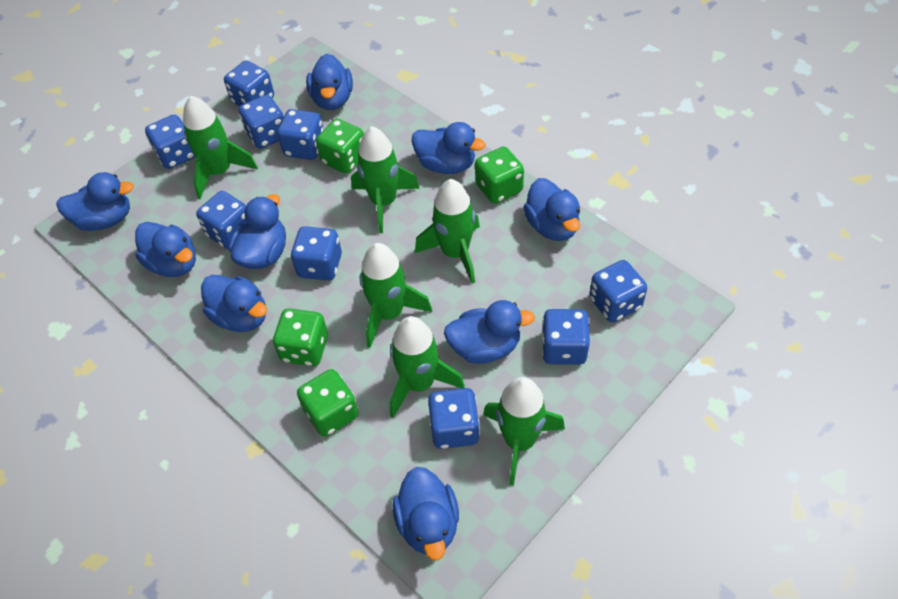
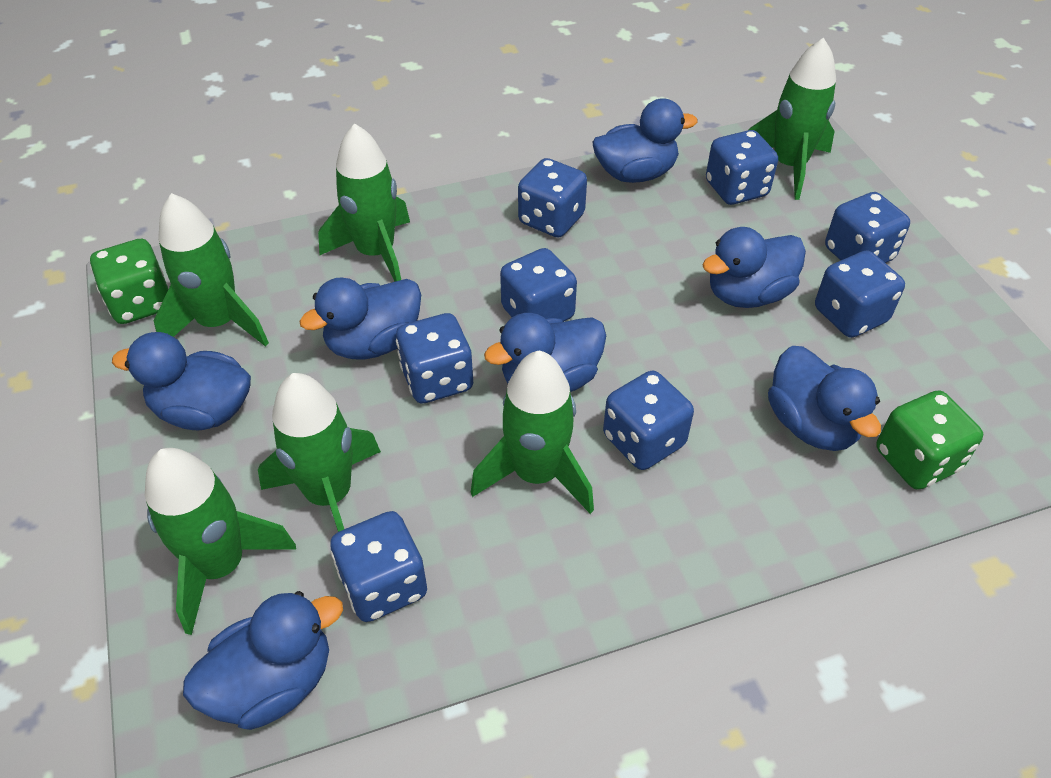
blue dice: 9 -> 8
blue duck: 9 -> 7
green dice: 4 -> 2

